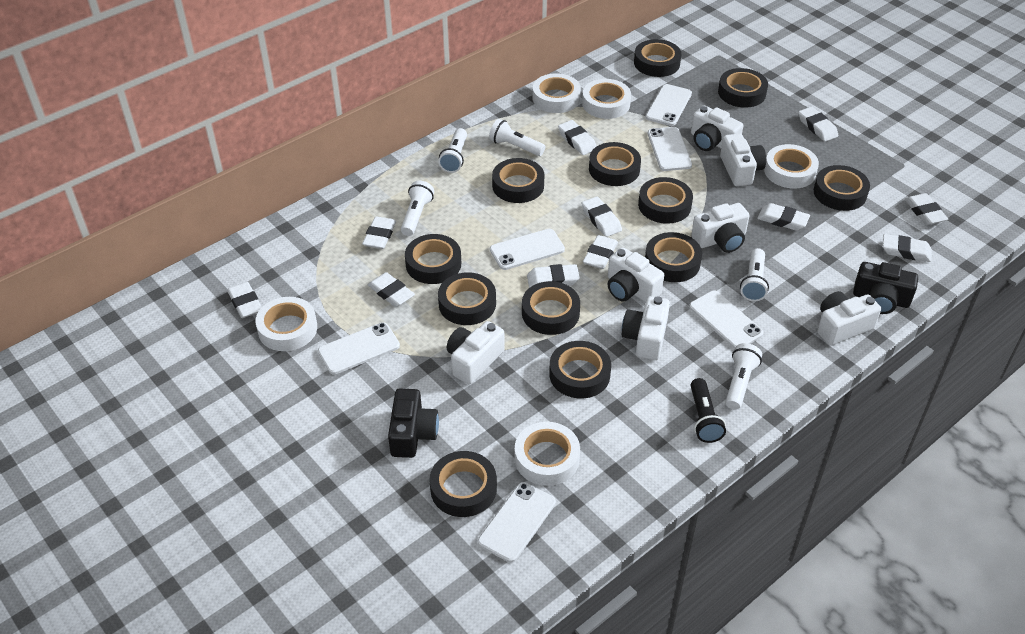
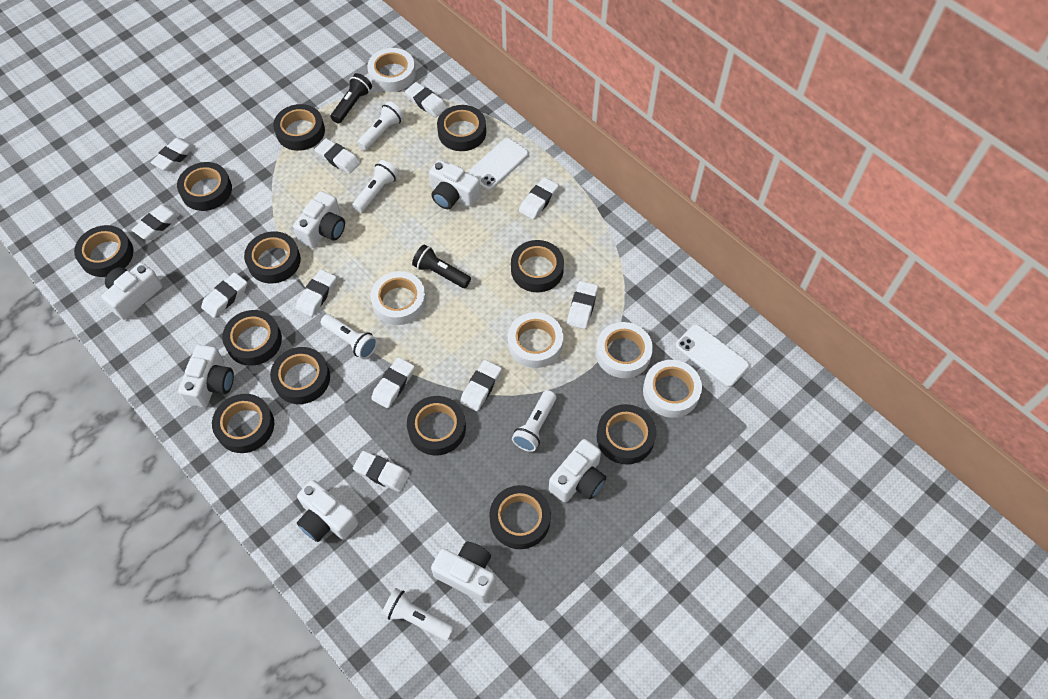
black camera: 2 -> 0
black flashlight: 1 -> 2
white phone: 6 -> 2

